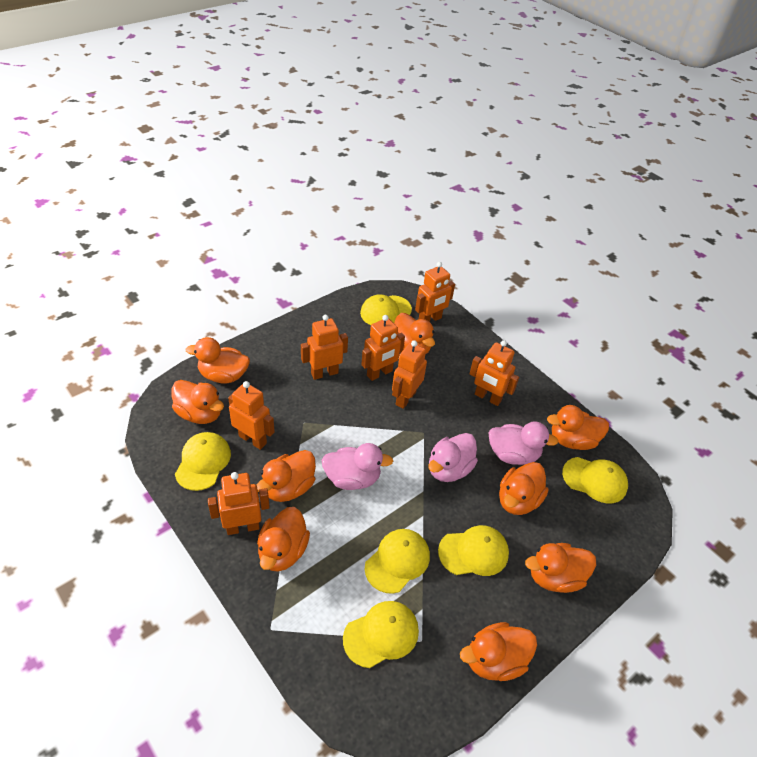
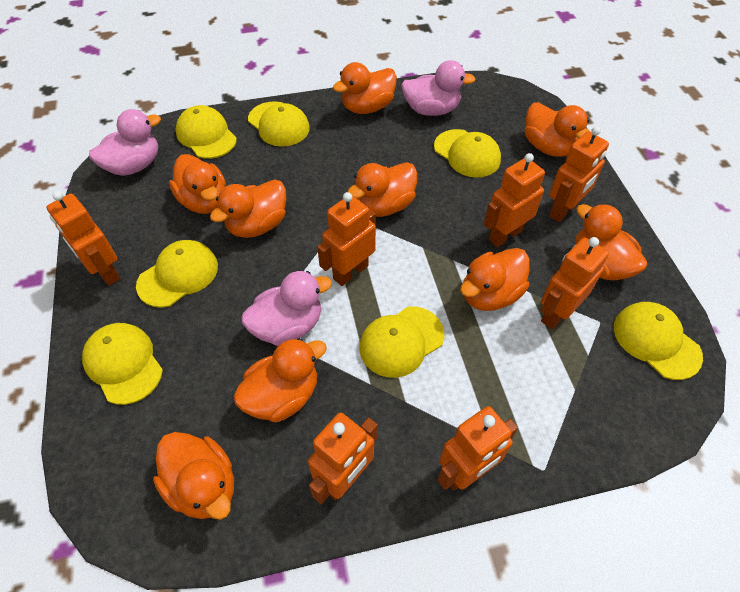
yellow cap: 6 -> 7

